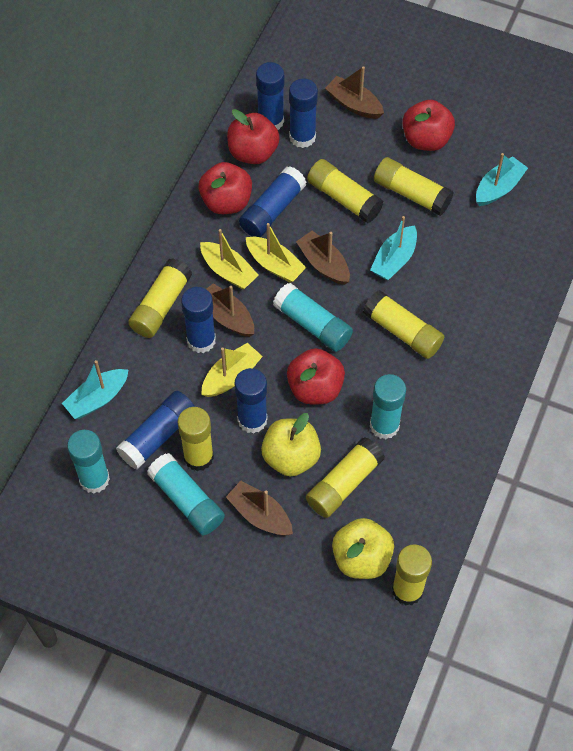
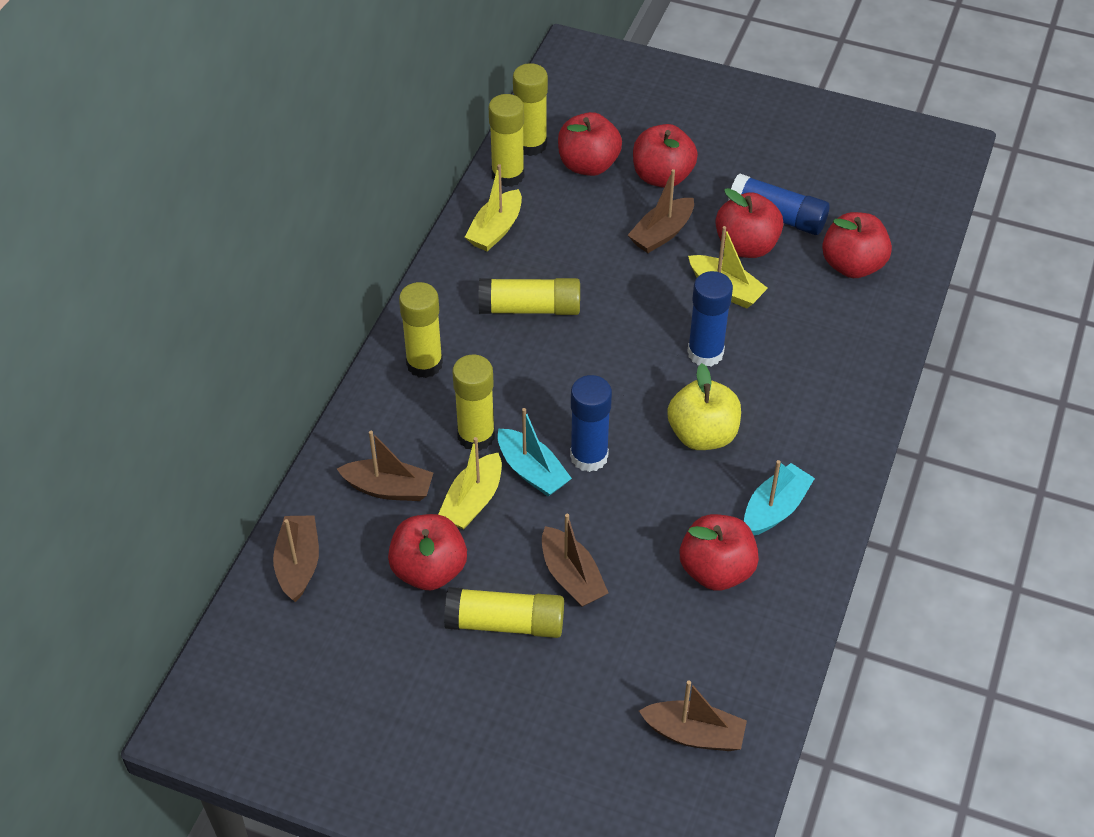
blue glue stick: 6 -> 3
brown boat: 4 -> 5
red apple: 4 -> 6
turquoise boat: 3 -> 2
turquoise glue stick: 4 -> 0
yellow apple: 2 -> 1
yellow glue stick: 7 -> 6

